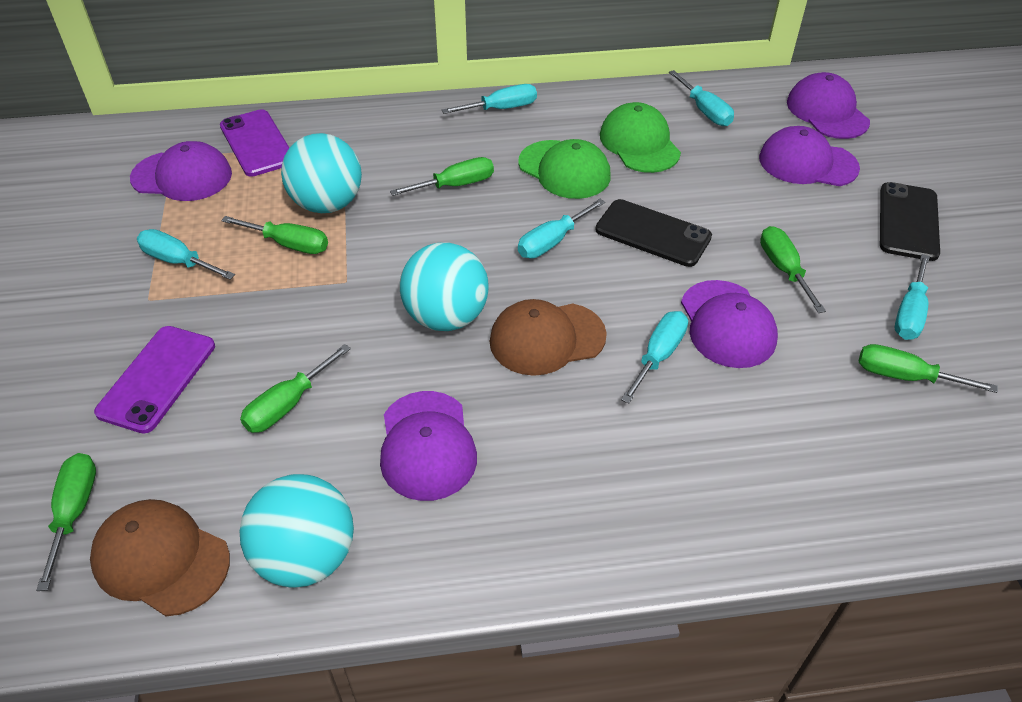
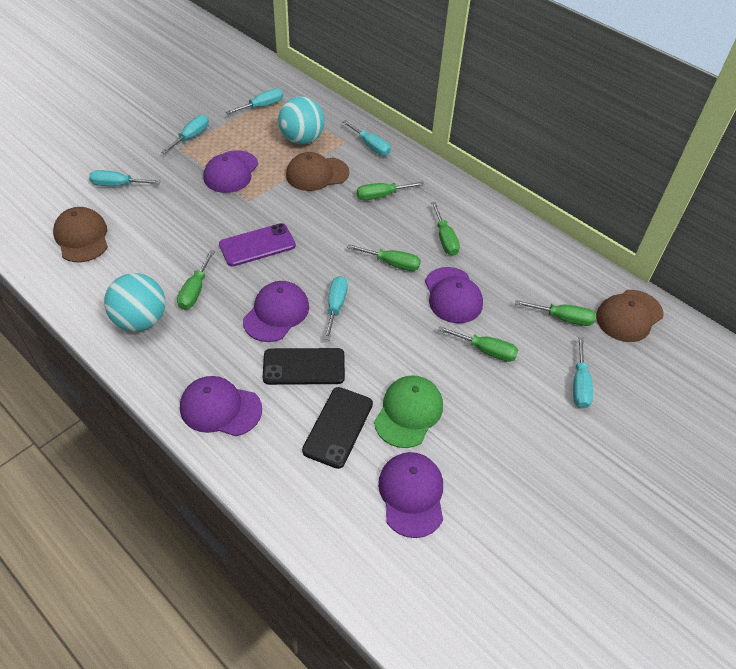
brown cap: 2 -> 3
green cap: 2 -> 1
purple phone: 2 -> 1
turquoise ball: 3 -> 2

